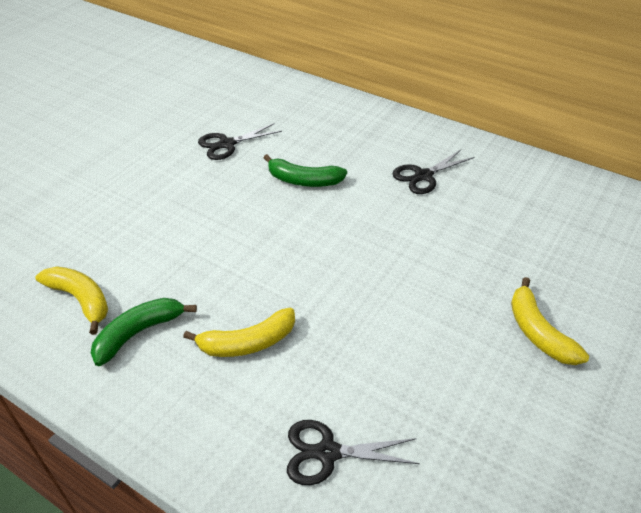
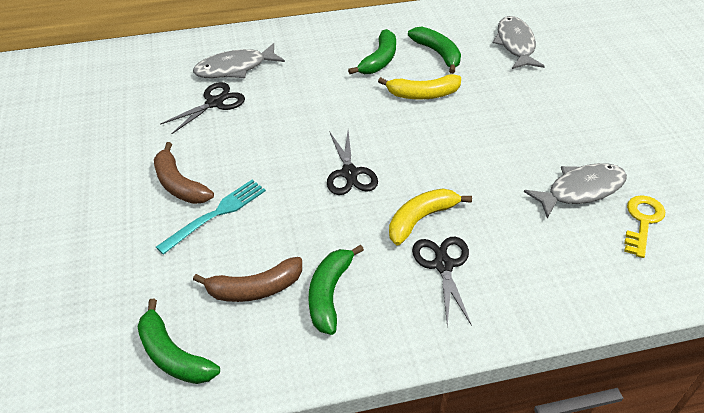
brown banana: 0 -> 2
green banana: 2 -> 4
grey fish: 0 -> 3
turquoise fork: 0 -> 1
yellow banana: 3 -> 2
yellow key: 0 -> 1

